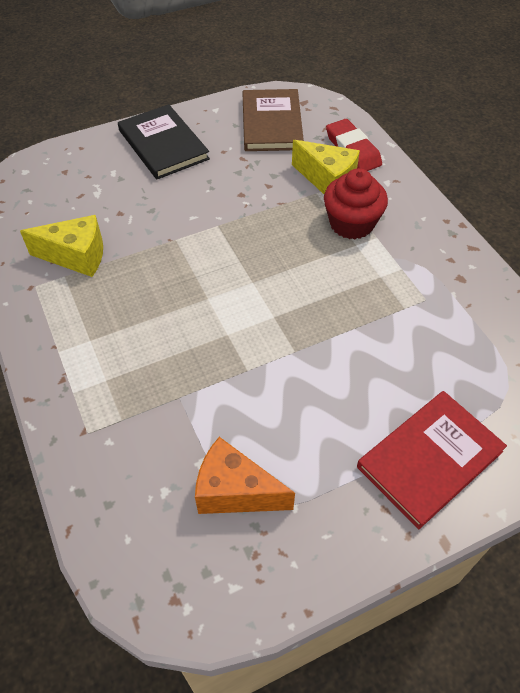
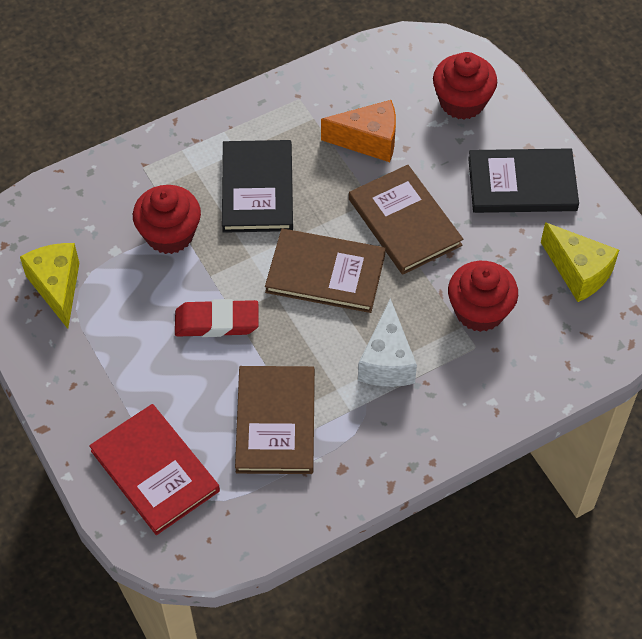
black book: 1 -> 2
brown book: 1 -> 3
red cupcake: 1 -> 3
white cheese: 0 -> 1

